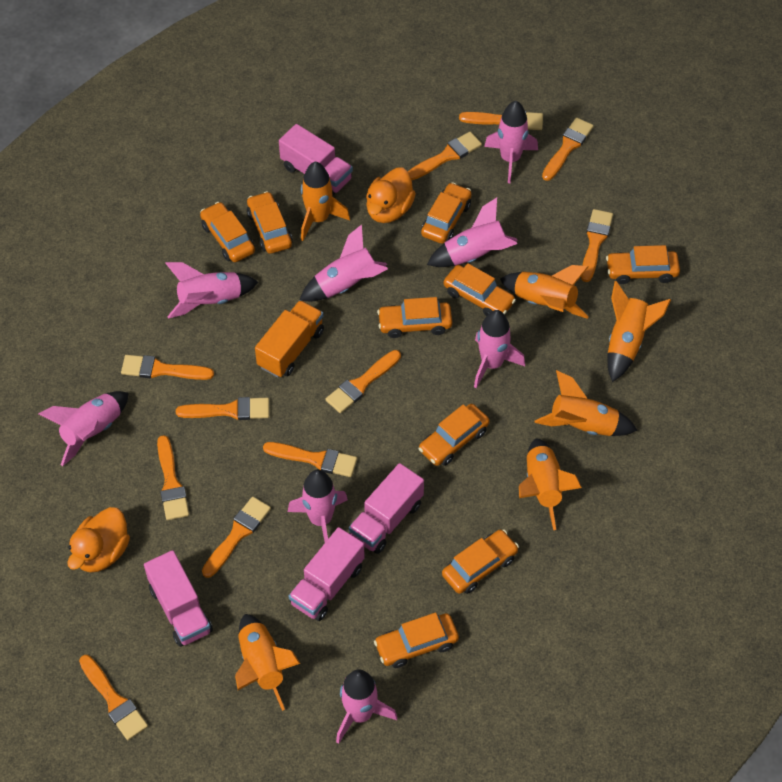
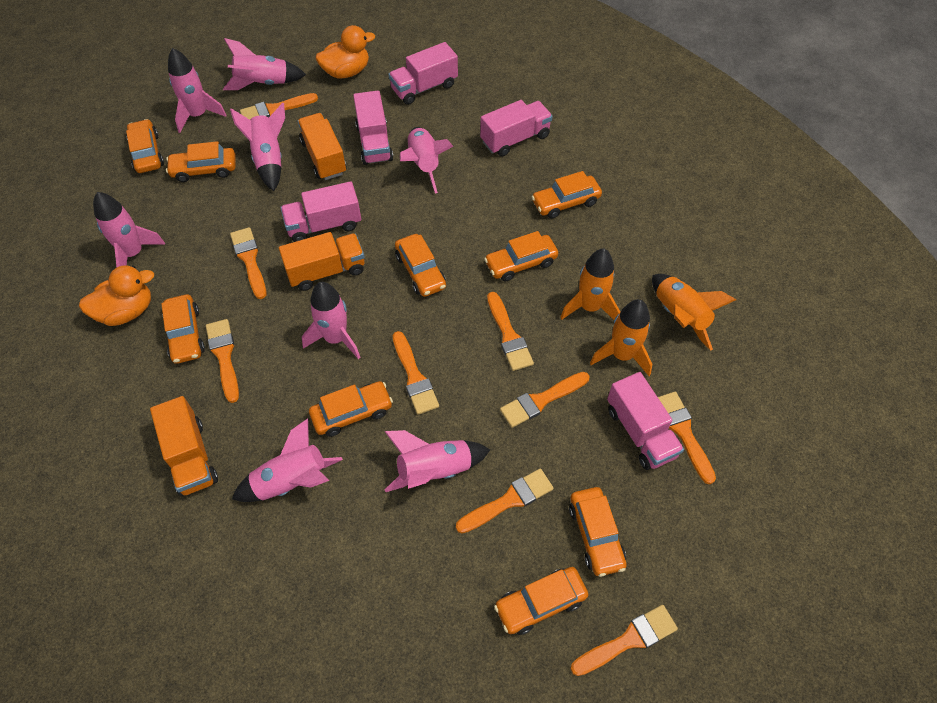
orange brush: 11 -> 9
orange rocket: 6 -> 3
orange truck: 1 -> 3
pink truck: 4 -> 5

